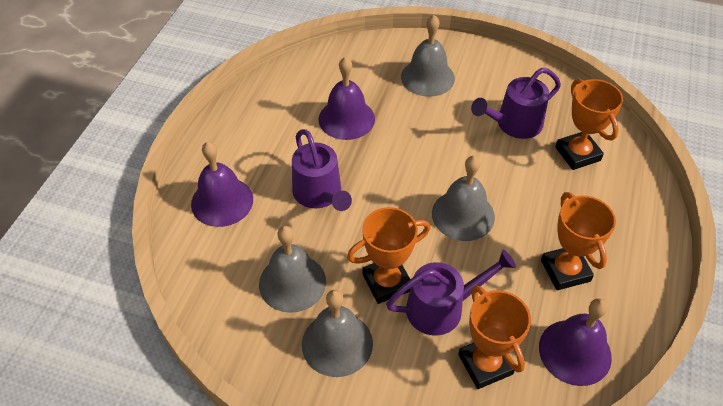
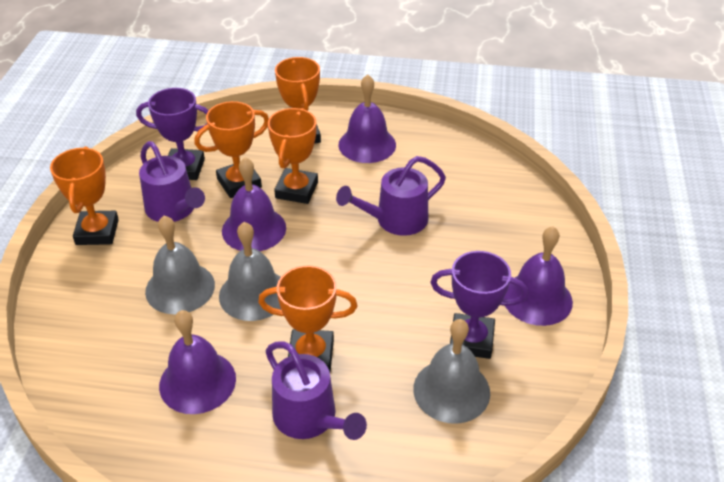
grey bell: 4 -> 3
orange trophy: 4 -> 5
purple bell: 3 -> 4
purple trophy: 0 -> 2

